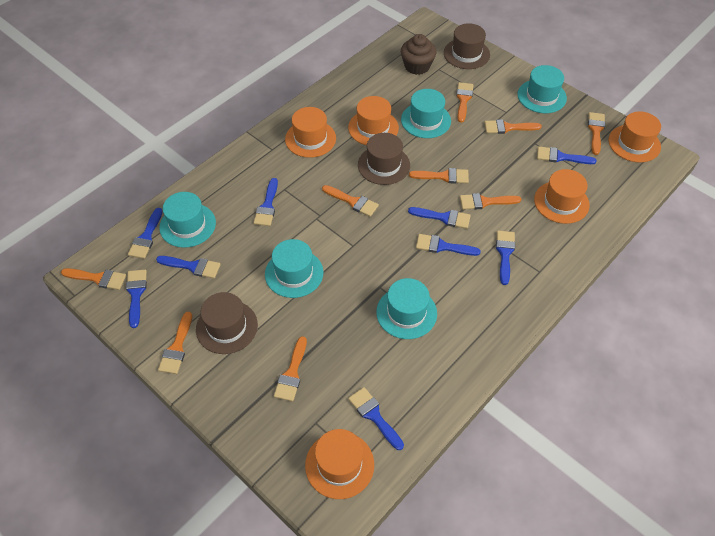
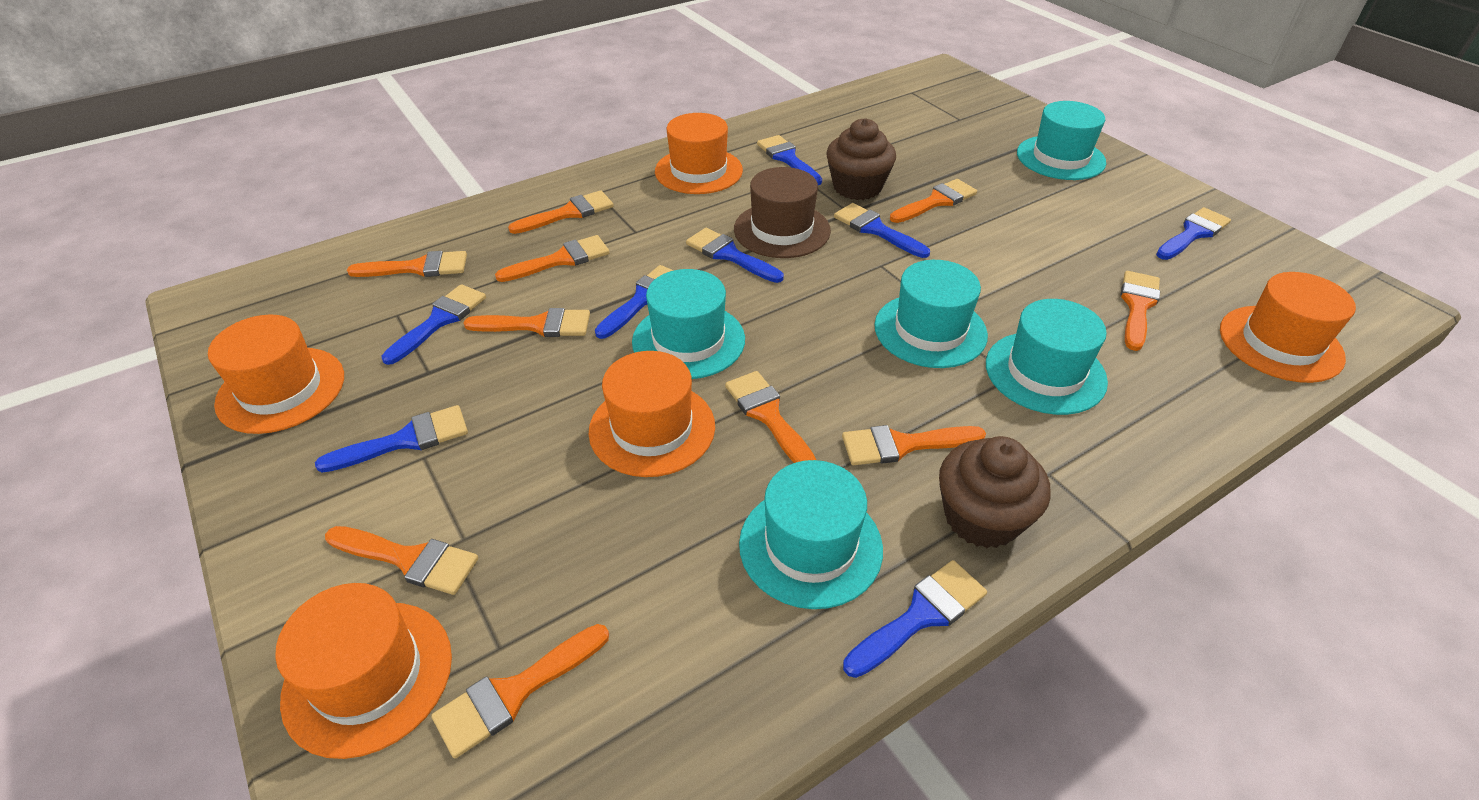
blue brush: 9 -> 8
brown cupcake: 1 -> 2
brown hat: 3 -> 1
orange brush: 9 -> 10

